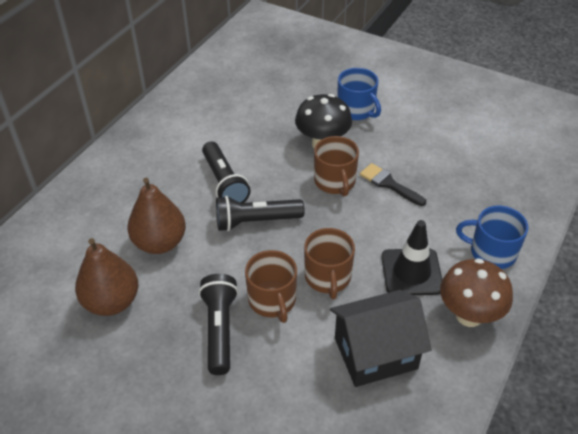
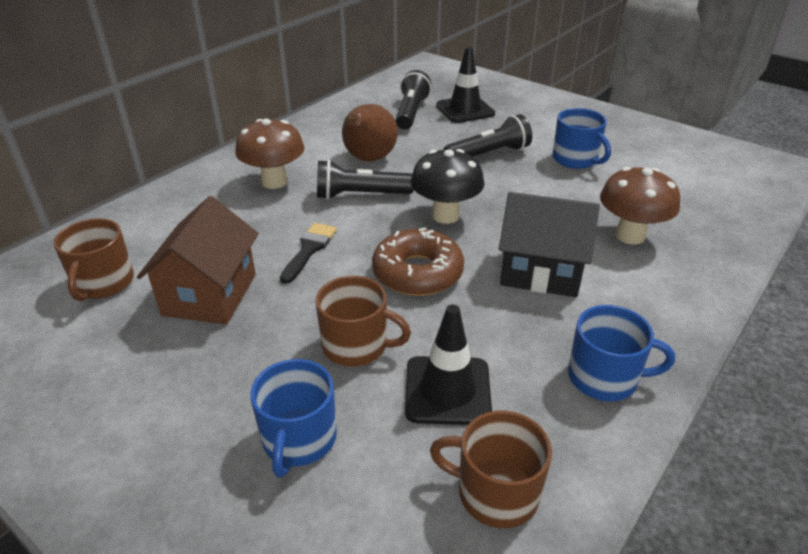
black traffic cone: 1 -> 2
blue mug: 2 -> 3
brown donut: 0 -> 1
brown house: 0 -> 1
brown mushroom: 1 -> 2
brown pear: 2 -> 1

